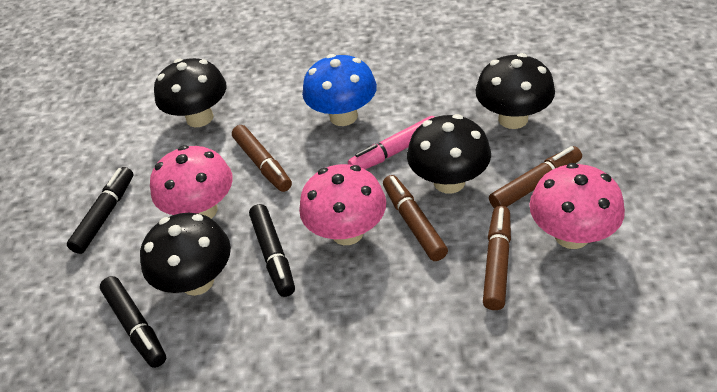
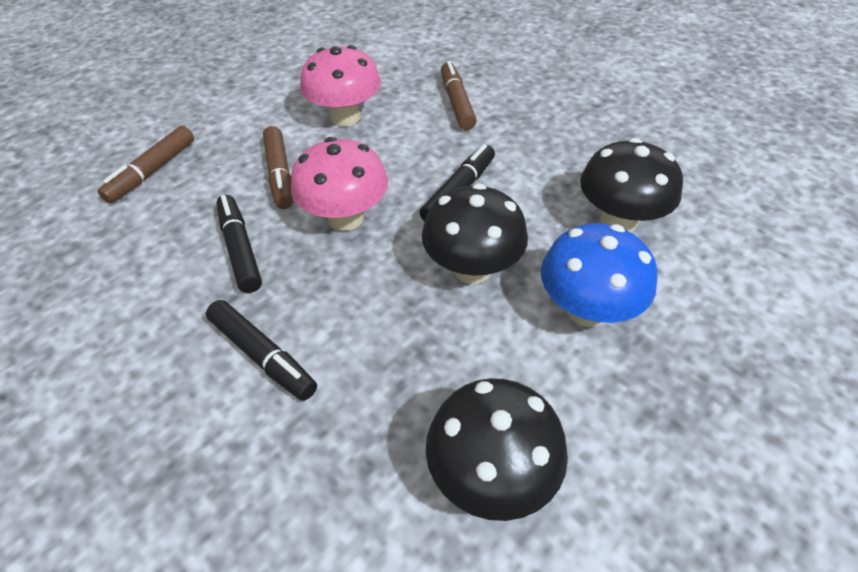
black mushroom: 4 -> 3
brown marker: 4 -> 3
pink marker: 1 -> 0
pink mushroom: 3 -> 2

